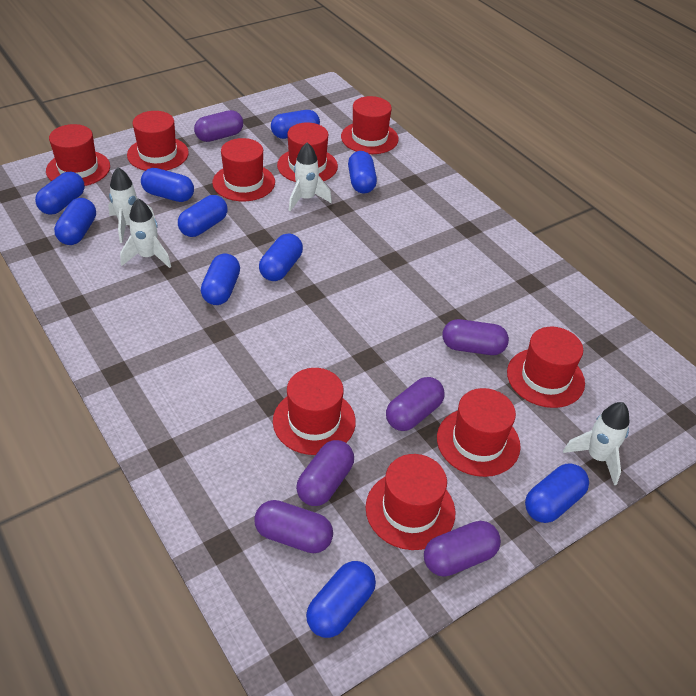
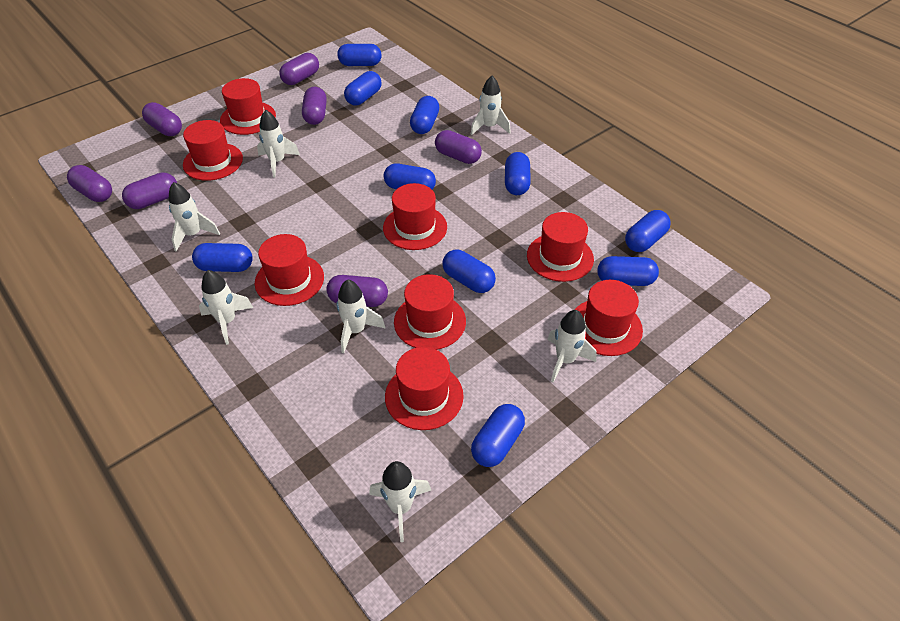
purple capsule: 6 -> 7
red hat: 9 -> 8
white rocket: 4 -> 7

